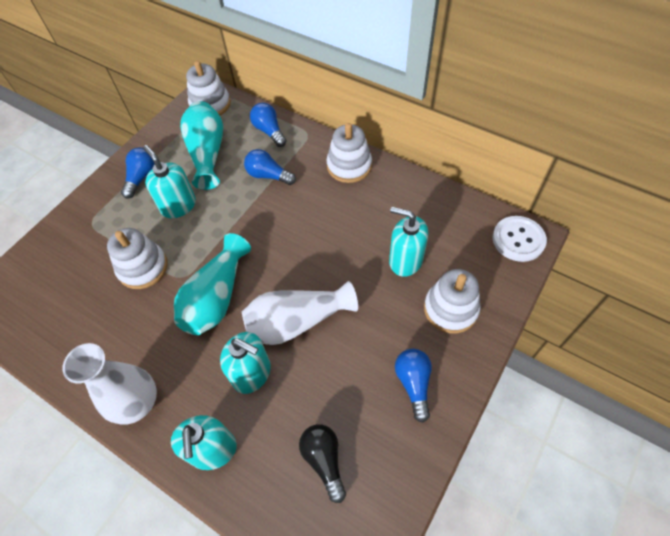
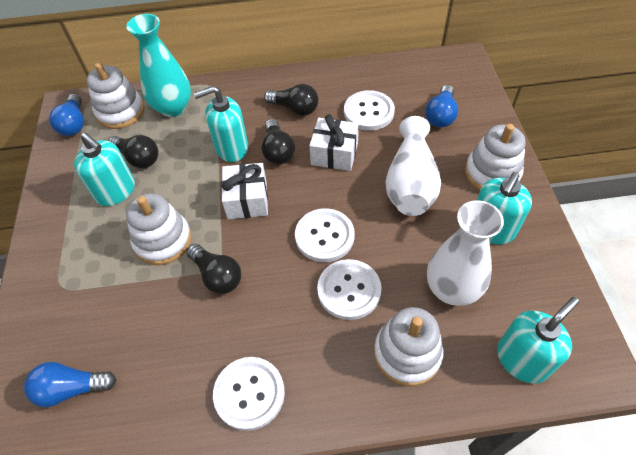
black light bulb: 1 -> 4
blue light bulb: 4 -> 3
turquoise vase: 2 -> 1
white button: 1 -> 4
white gift: 0 -> 2

